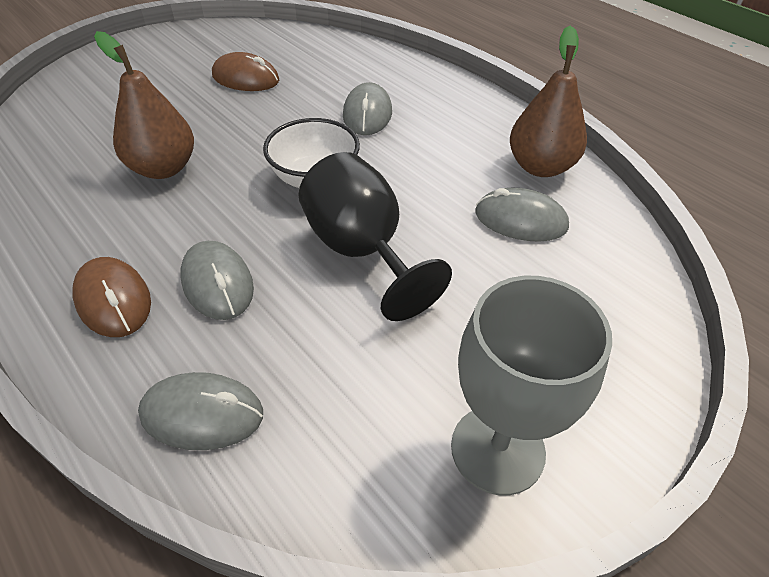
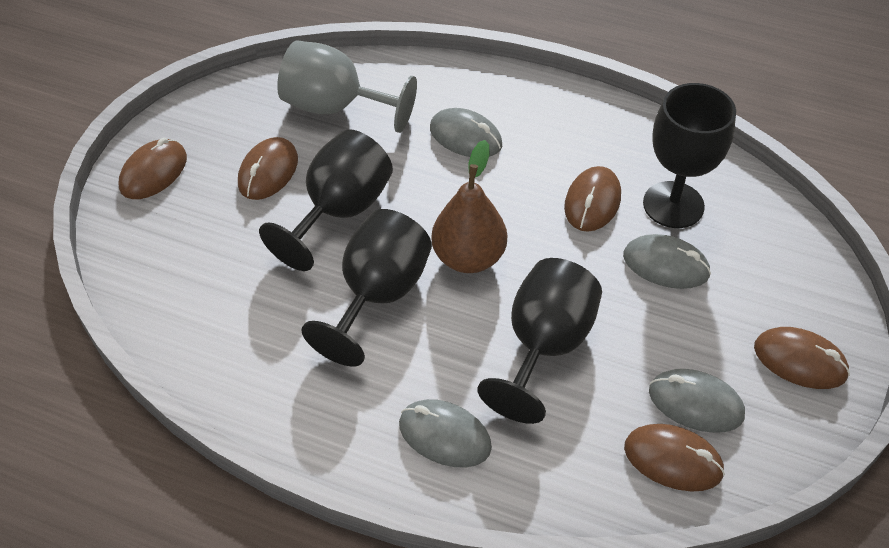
black goblet: 1 -> 4
brown mouse: 2 -> 5
brown pear: 2 -> 1
white bowl: 1 -> 0

